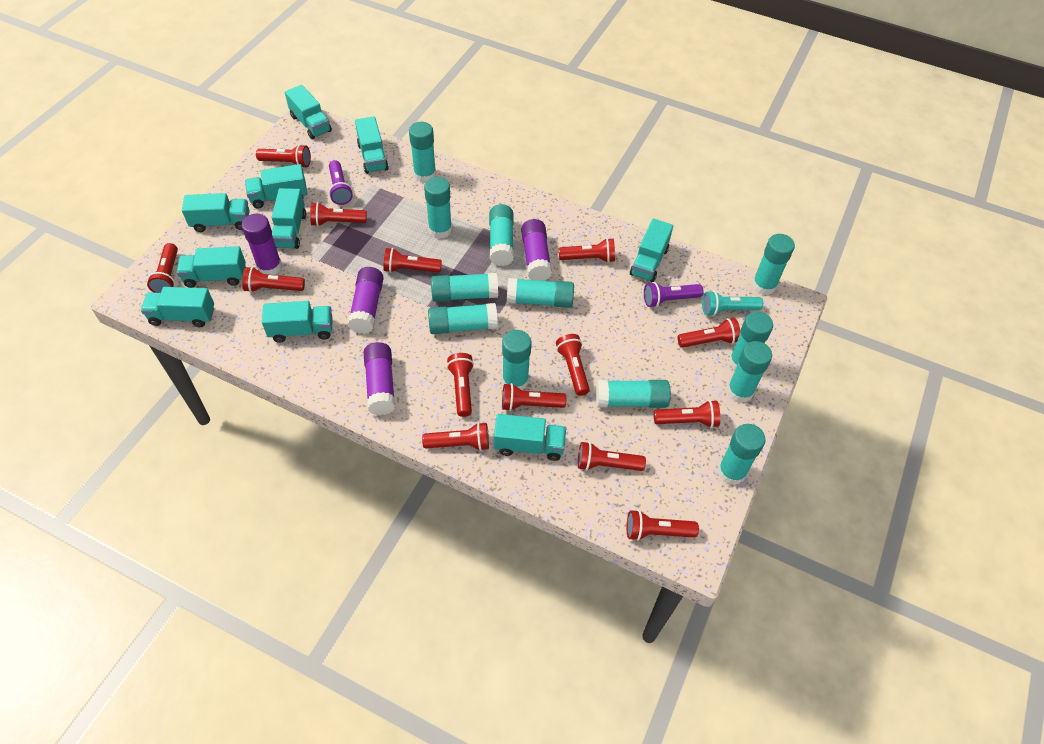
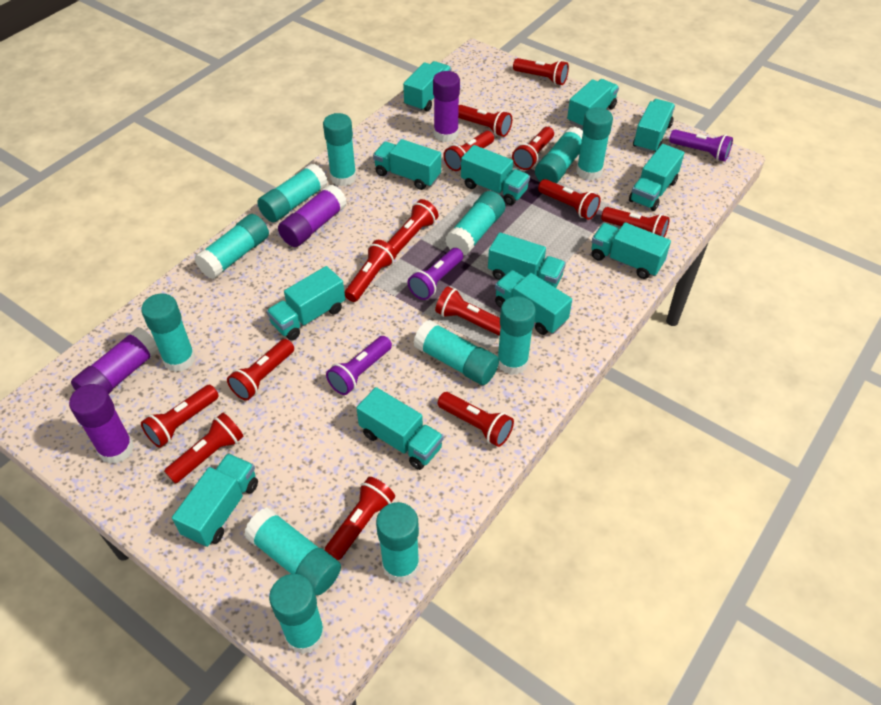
purple flashlight: 2 -> 3
turquoise flashlight: 1 -> 0
turquoise truck: 10 -> 12

